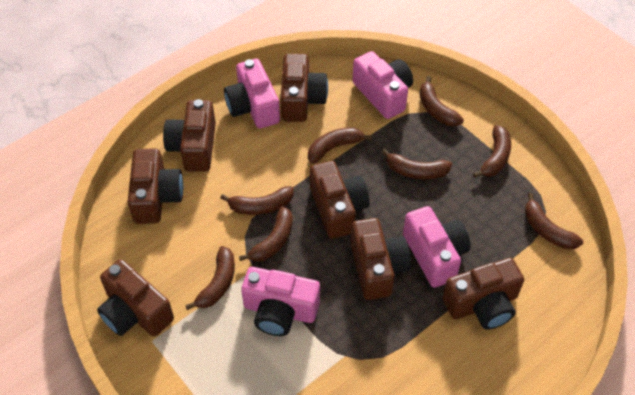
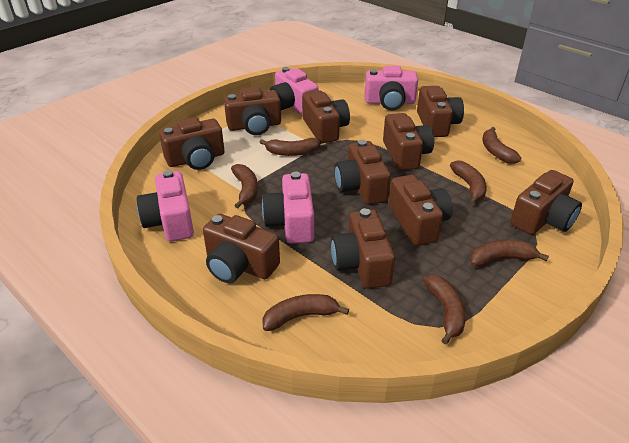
brown banana: 8 -> 7
brown camera: 7 -> 10

